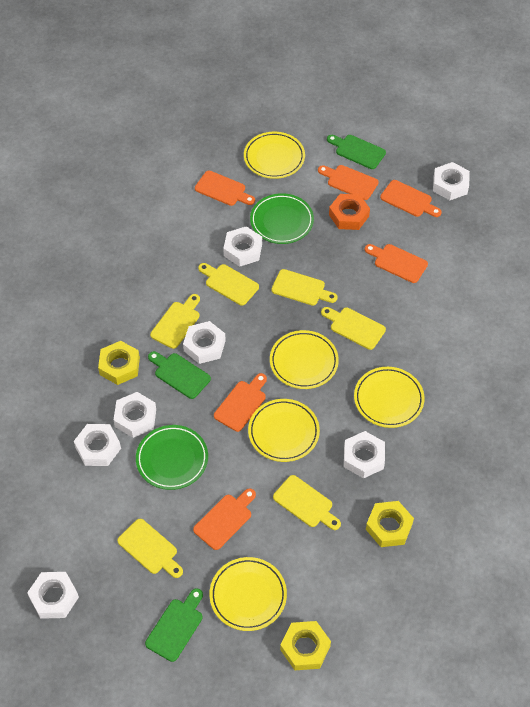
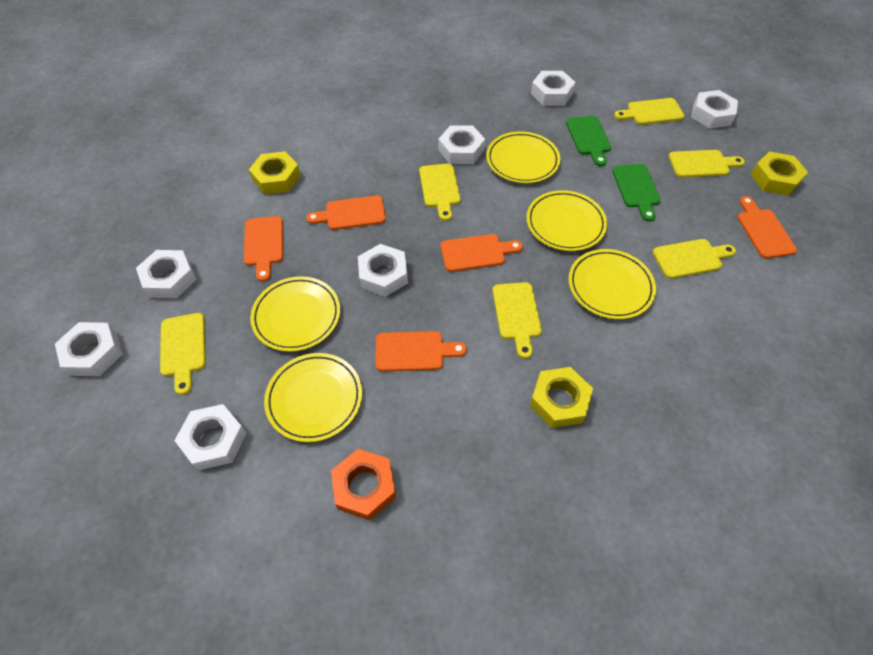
green cutting board: 3 -> 2
green plate: 2 -> 0
orange cutting board: 6 -> 5

